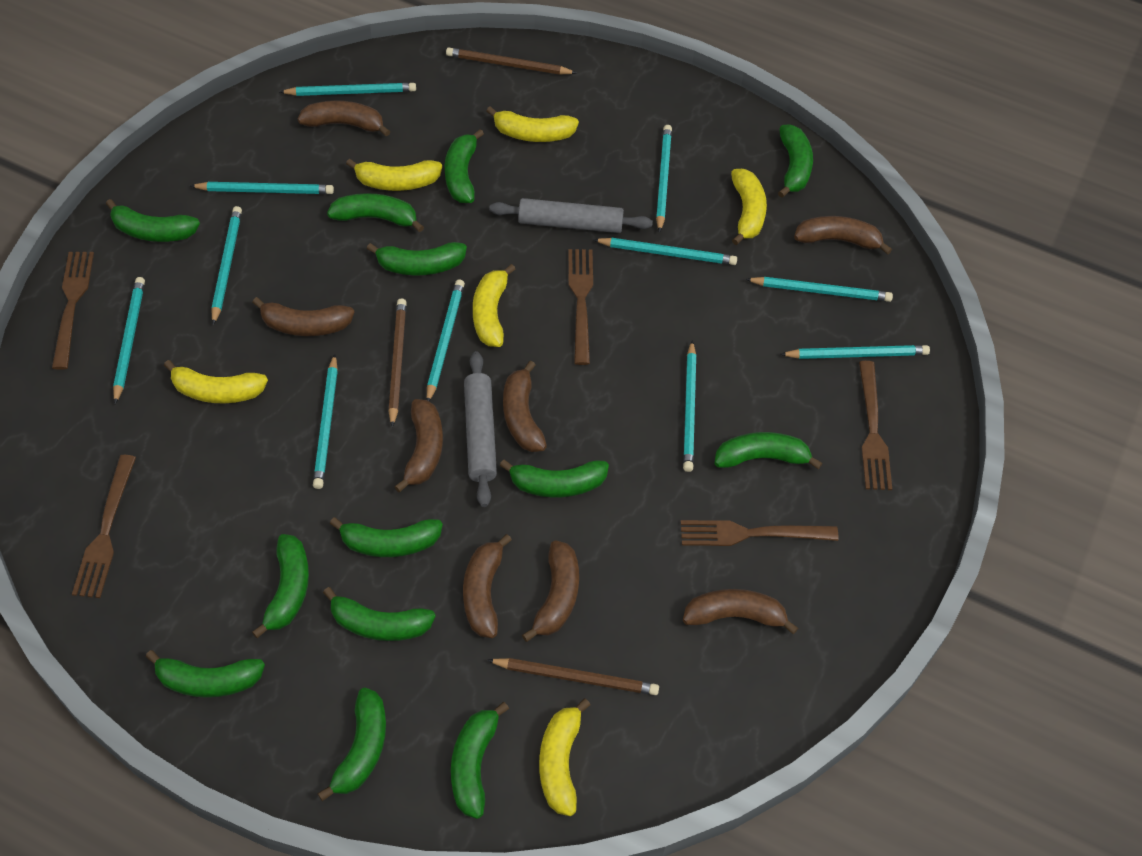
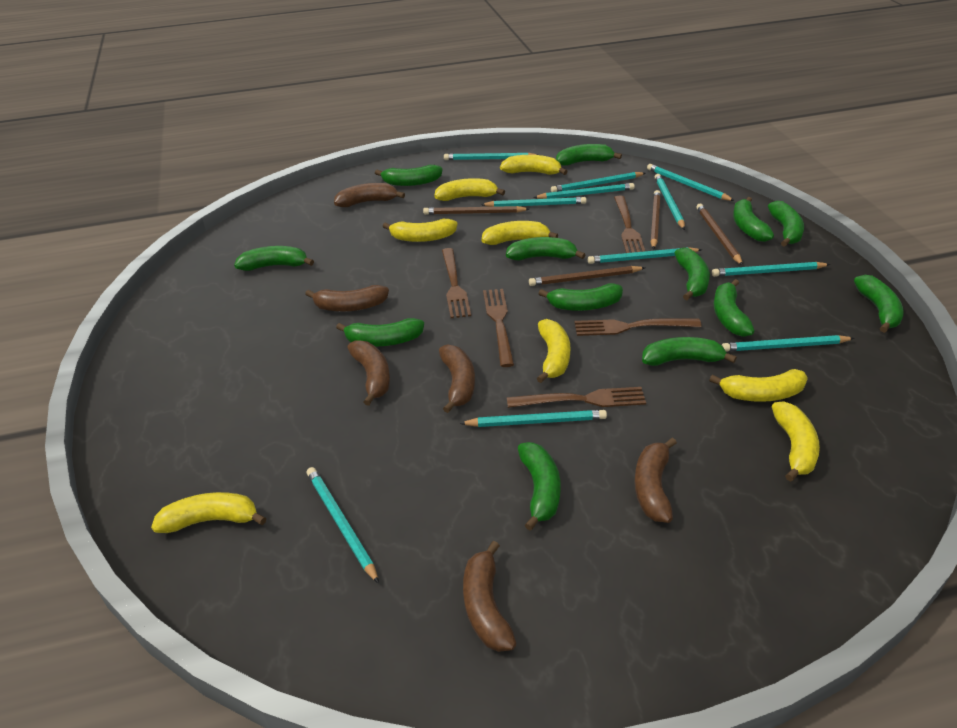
brown banana: 8 -> 6
brown pencil: 3 -> 4
grey rolling pin: 2 -> 0
yellow banana: 6 -> 8

